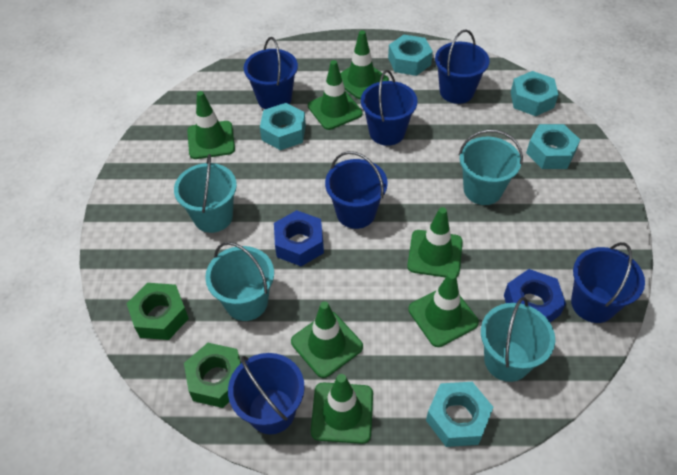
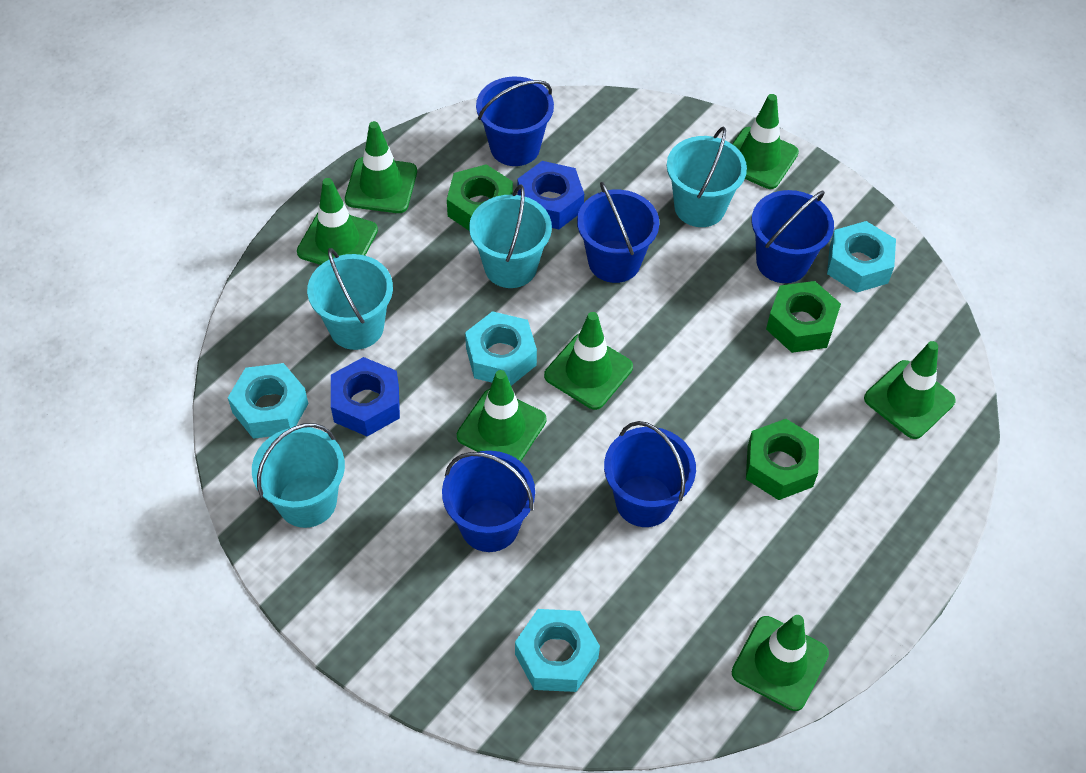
blue bucket: 6 -> 5
green nut: 2 -> 3
turquoise nut: 5 -> 4

